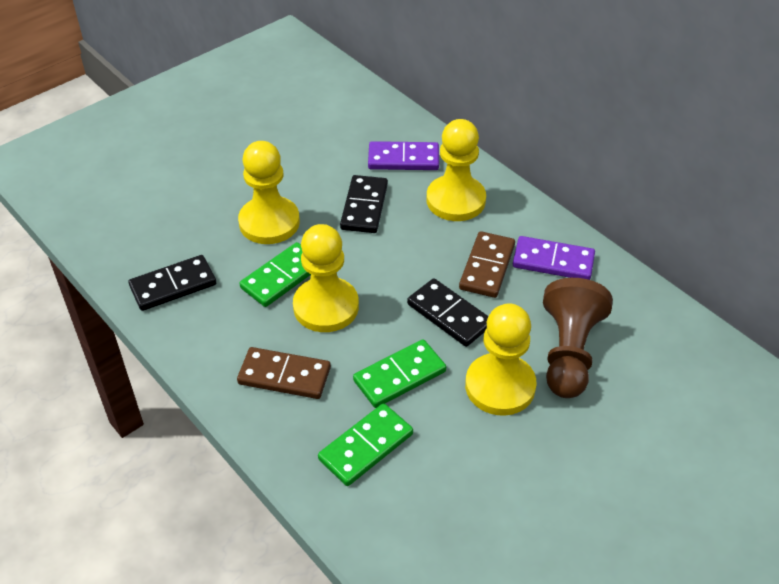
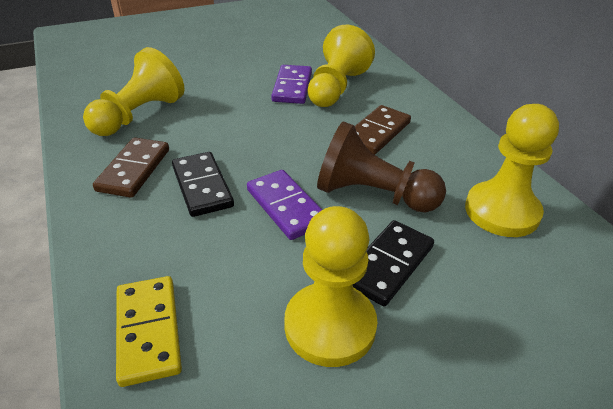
black domino: 3 -> 2
green domino: 3 -> 0
yellow domino: 0 -> 1

